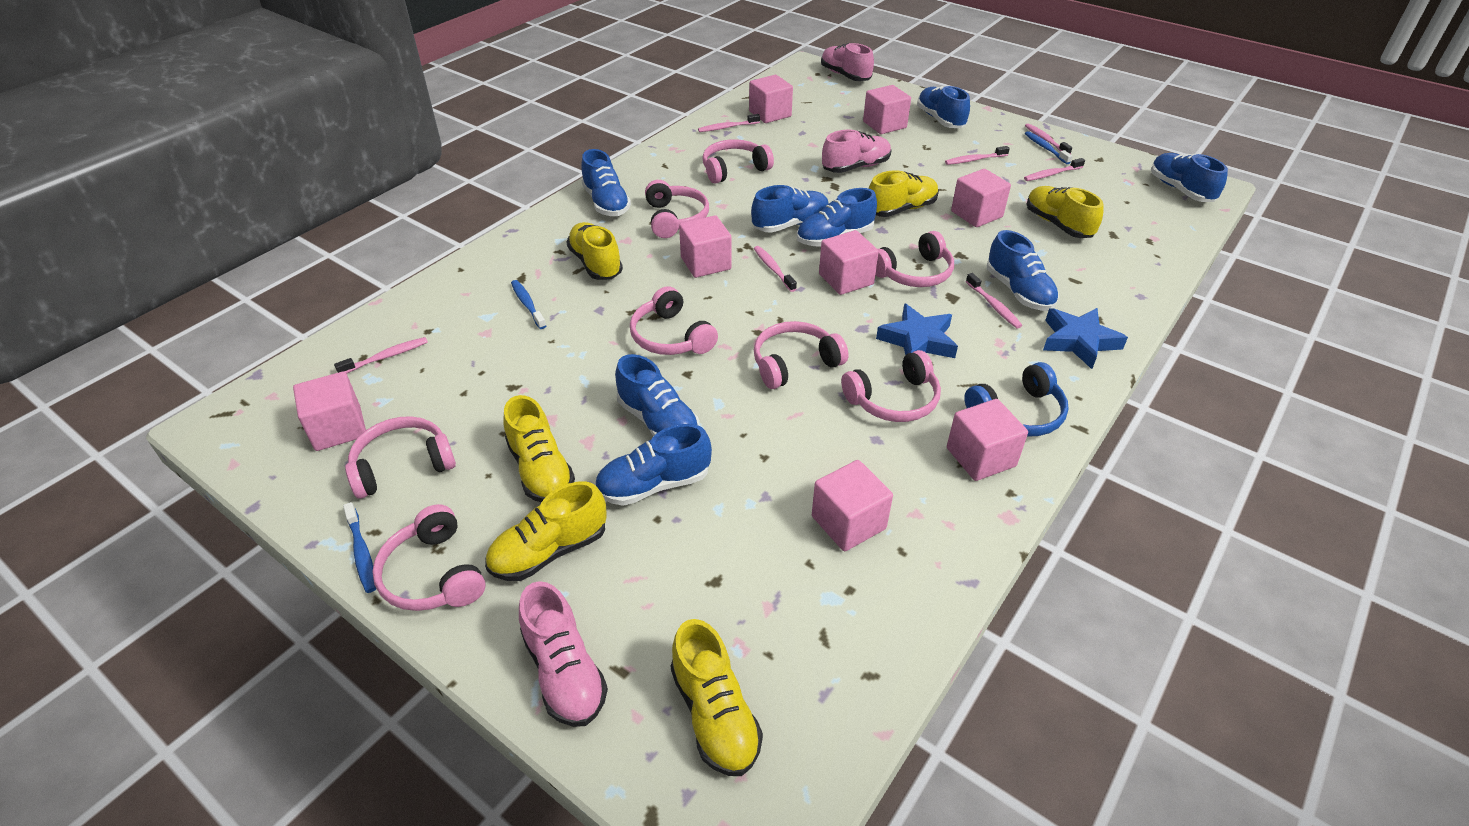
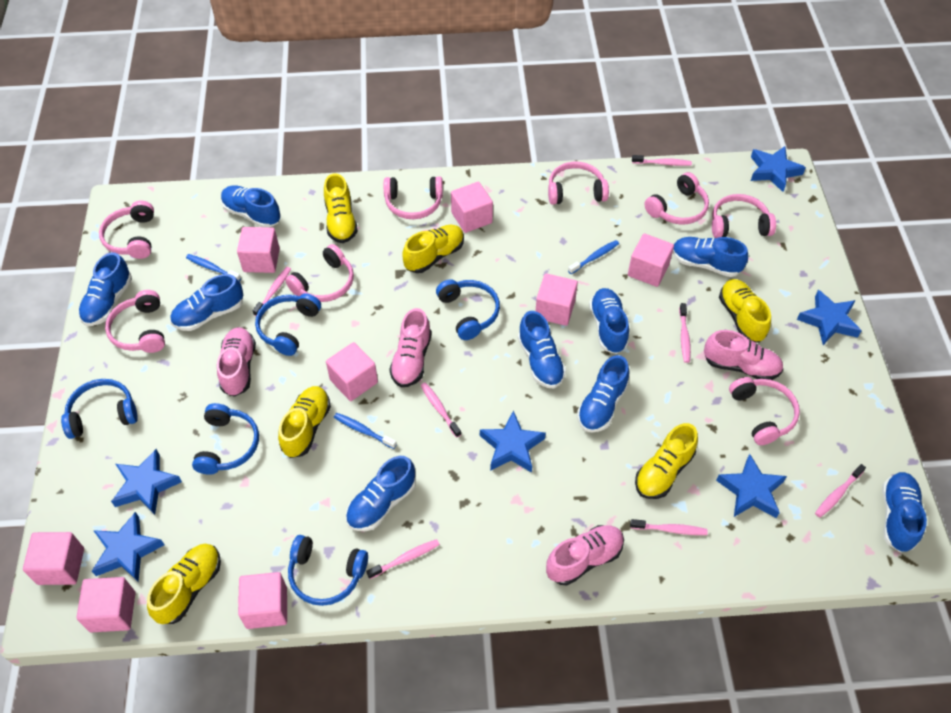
blue headphones: 1 -> 5
blue shoe: 8 -> 9
blue star: 2 -> 6
pink shoe: 3 -> 4

